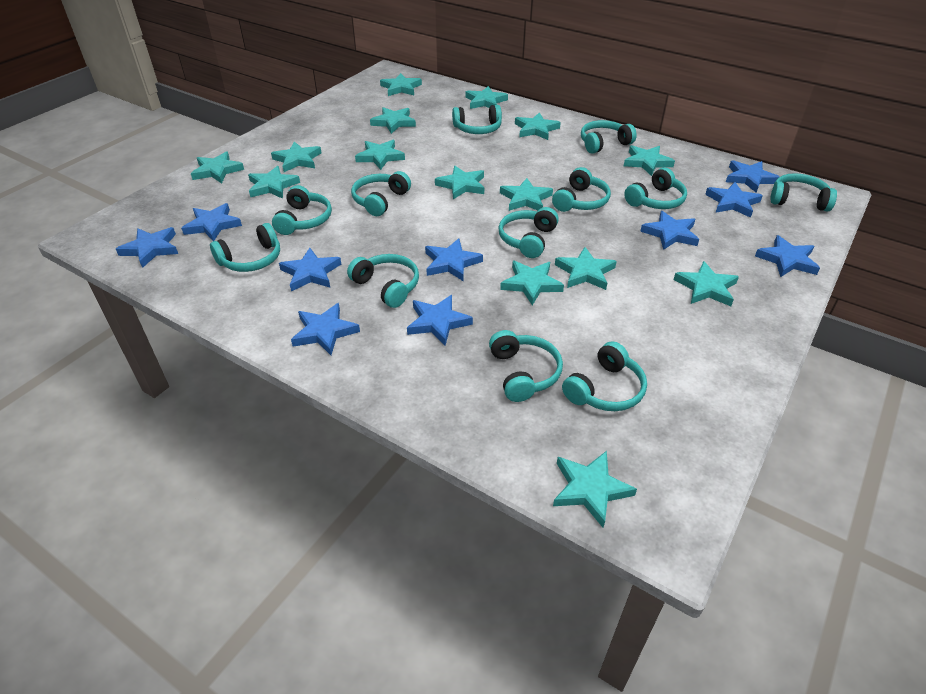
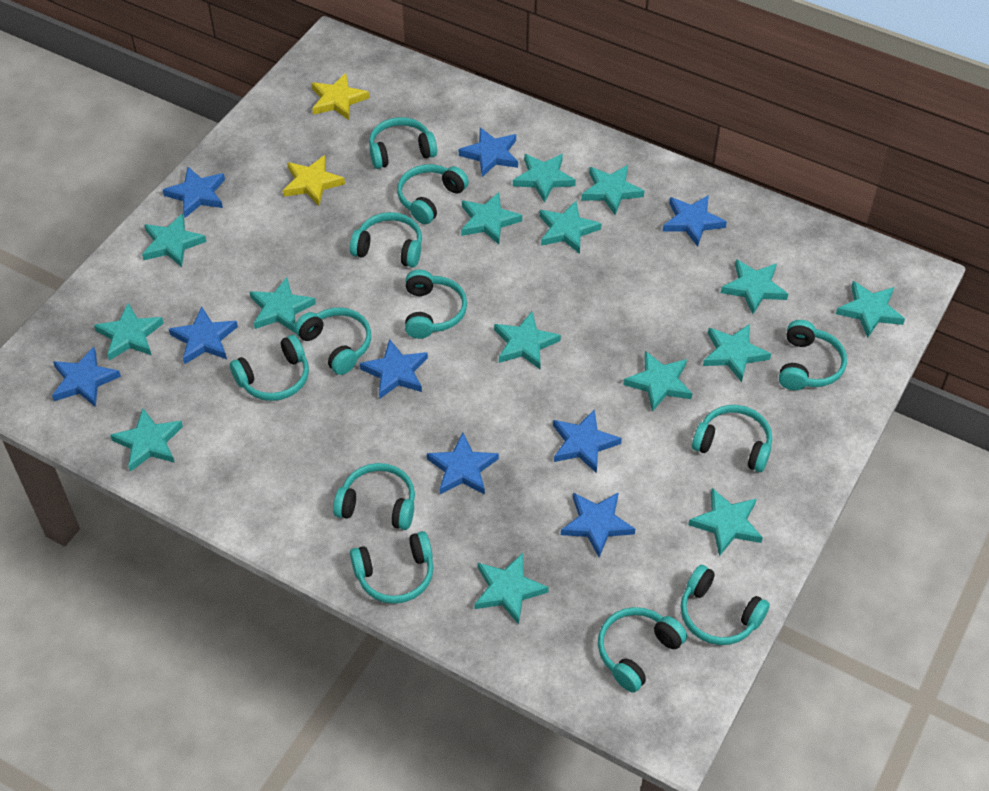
blue star: 10 -> 9
yellow star: 0 -> 2

